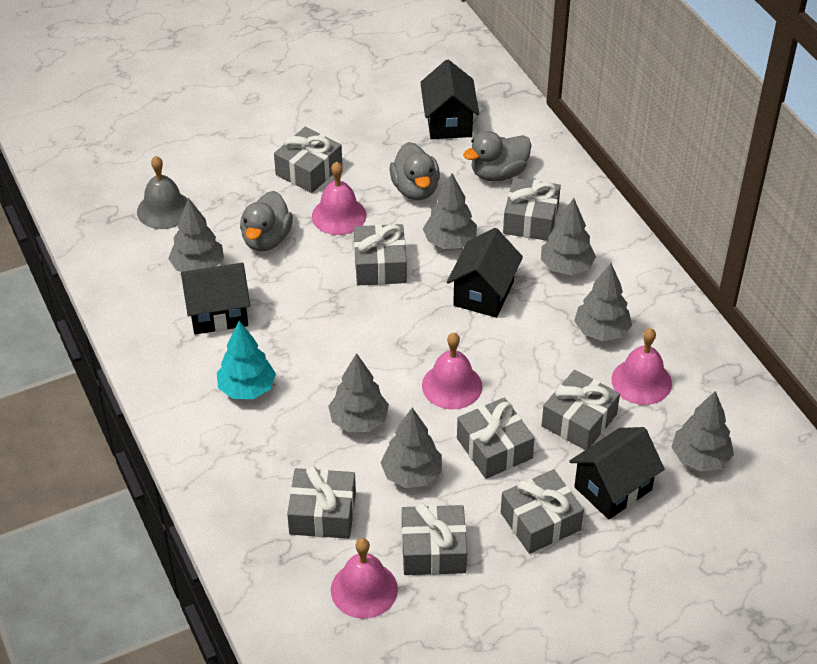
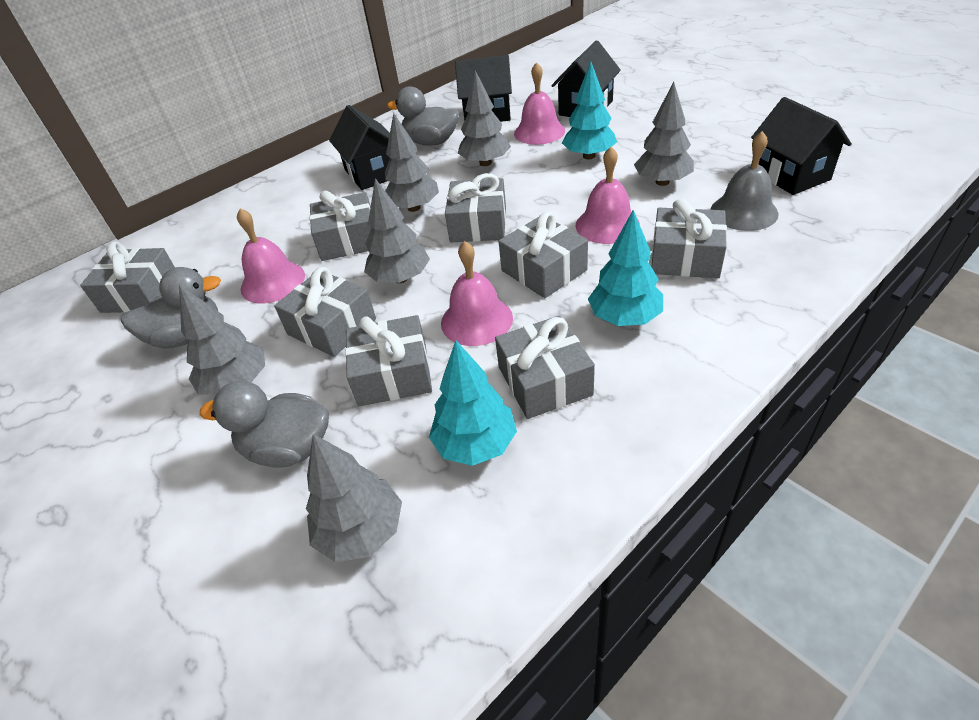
grey tree: 7 -> 6
turquoise tree: 1 -> 3

